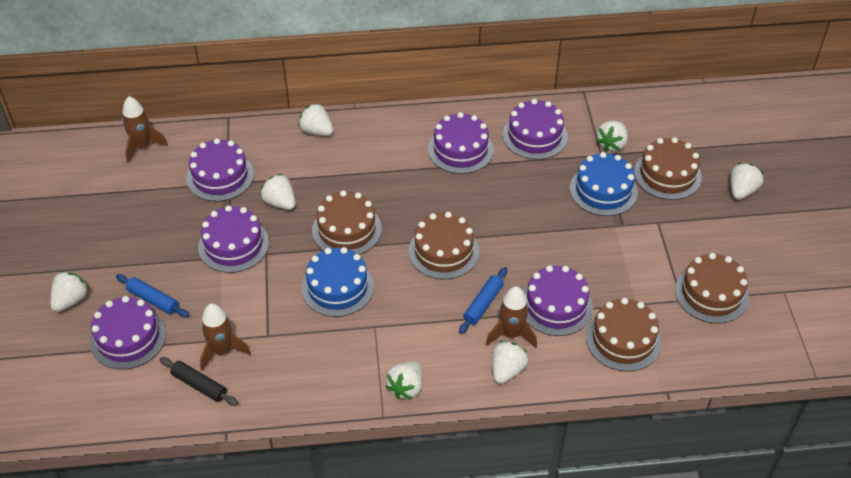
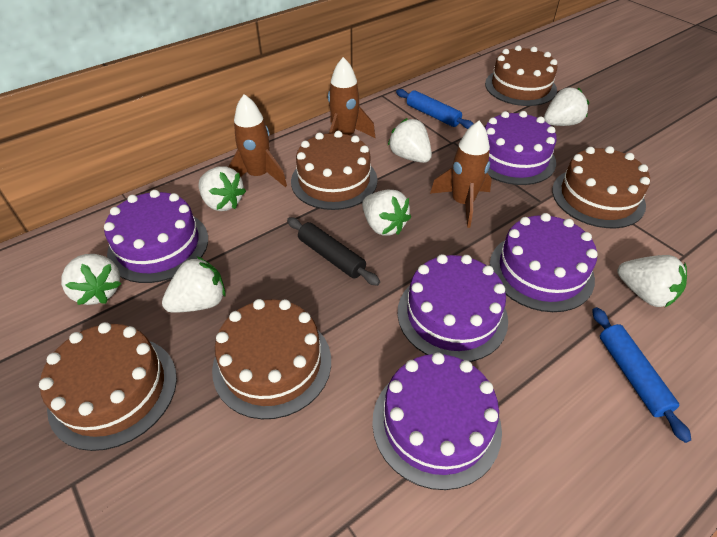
blue cake: 2 -> 0
purple cake: 6 -> 5

